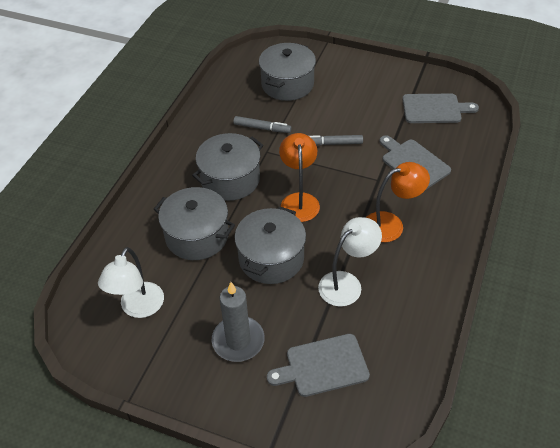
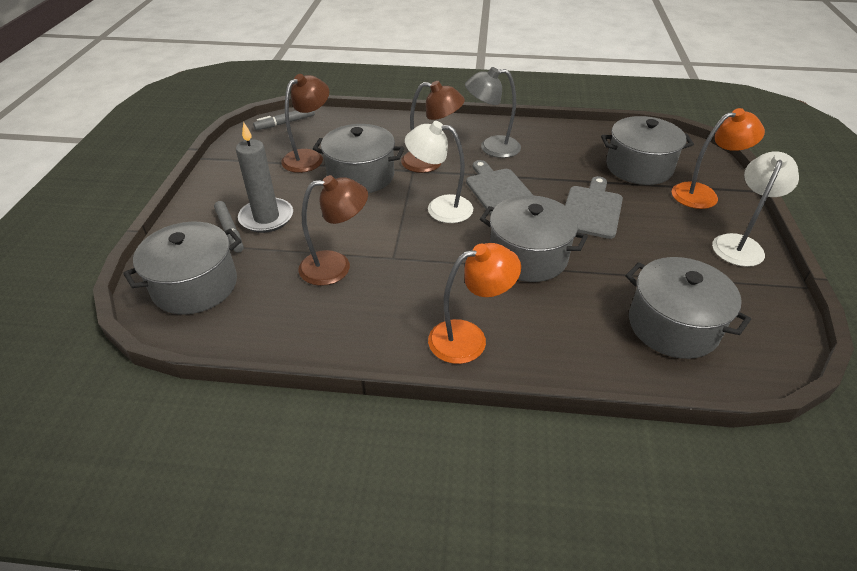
brown lamp: 0 -> 3
grey cutting board: 3 -> 2
grey lamp: 0 -> 1
grey pot: 4 -> 5

